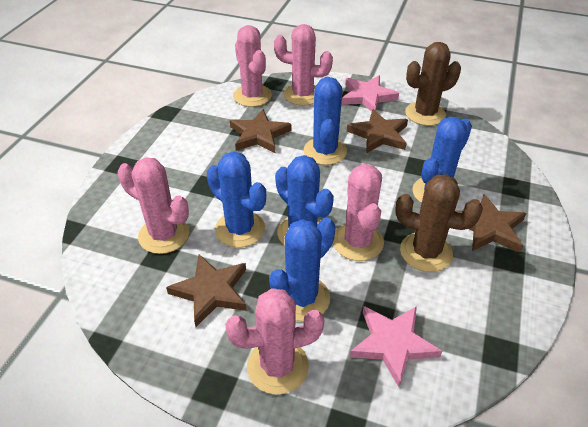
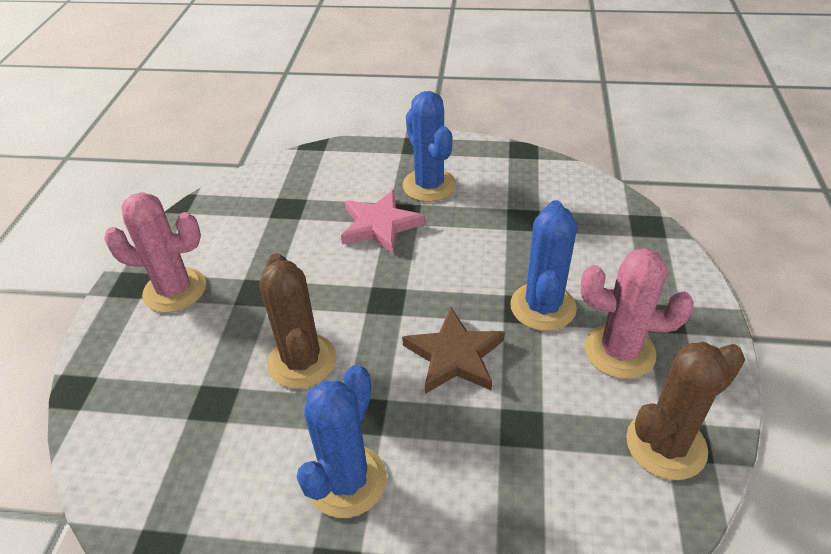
blue cactus: 5 -> 3
brown star: 4 -> 1
pink cactus: 5 -> 2
pink star: 2 -> 1

